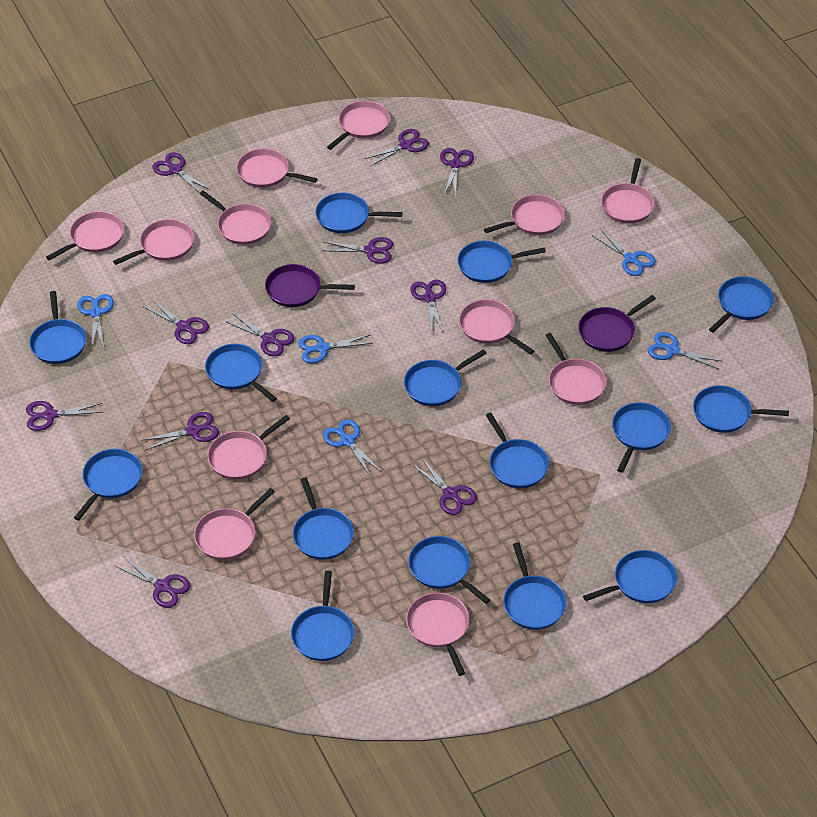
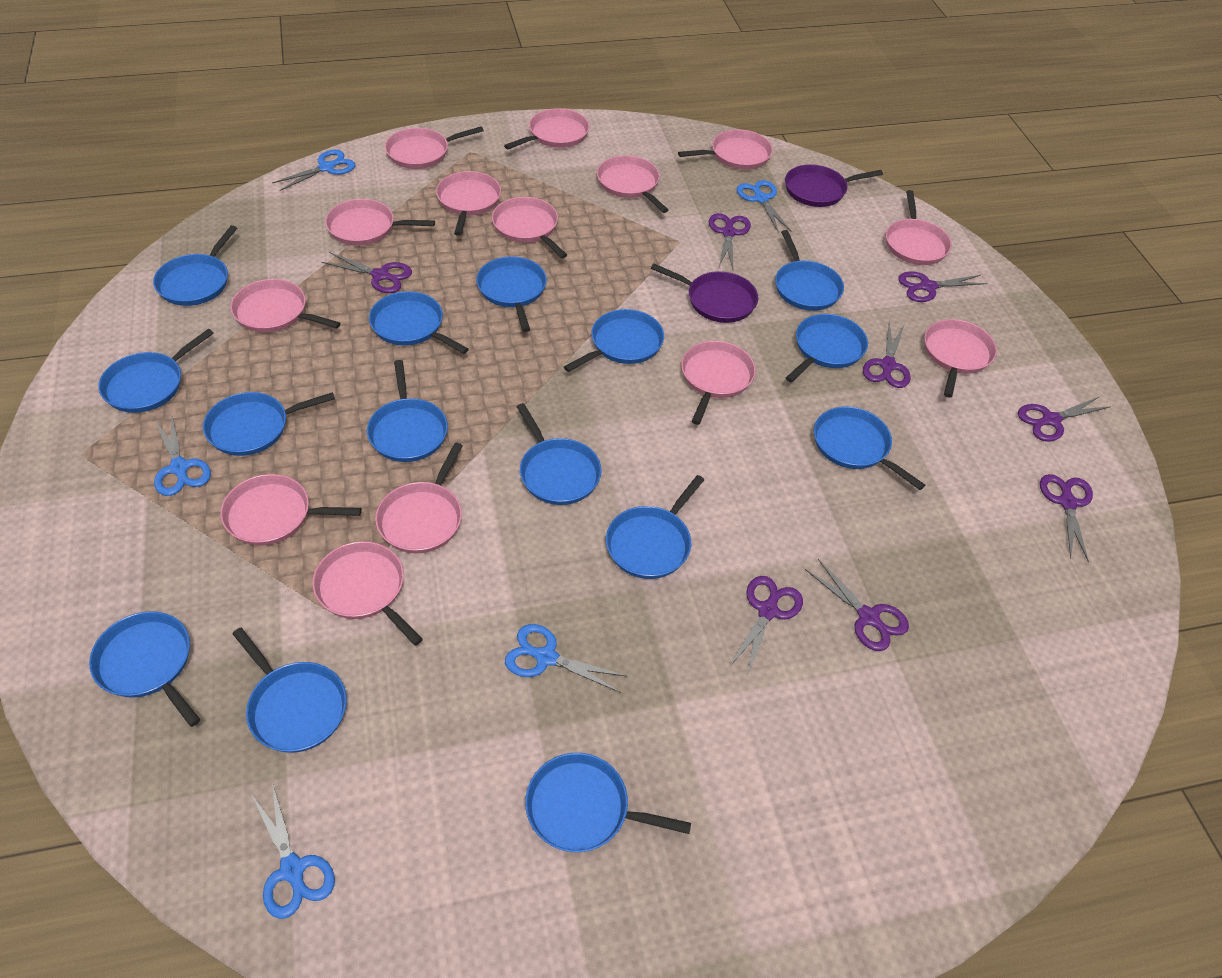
pink pan: 12 -> 14
purple scissors: 11 -> 8

